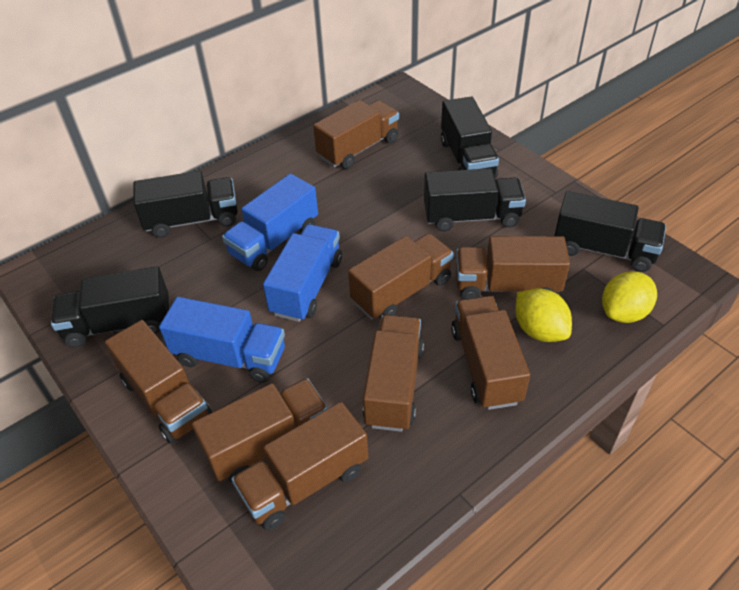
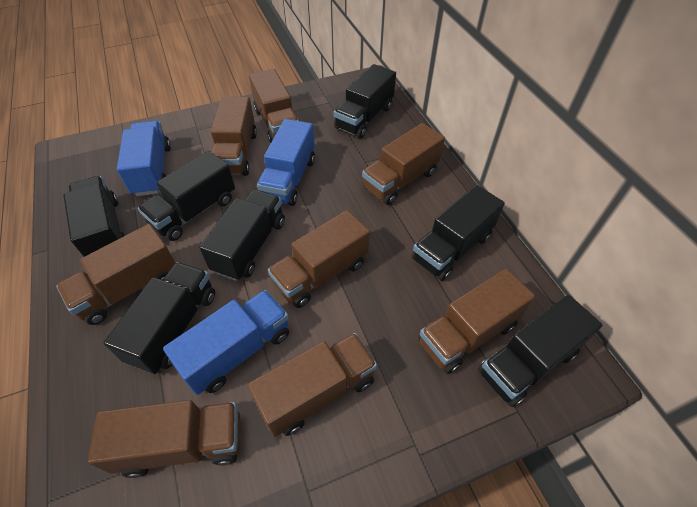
black truck: 5 -> 7
yellow lemon: 2 -> 0

